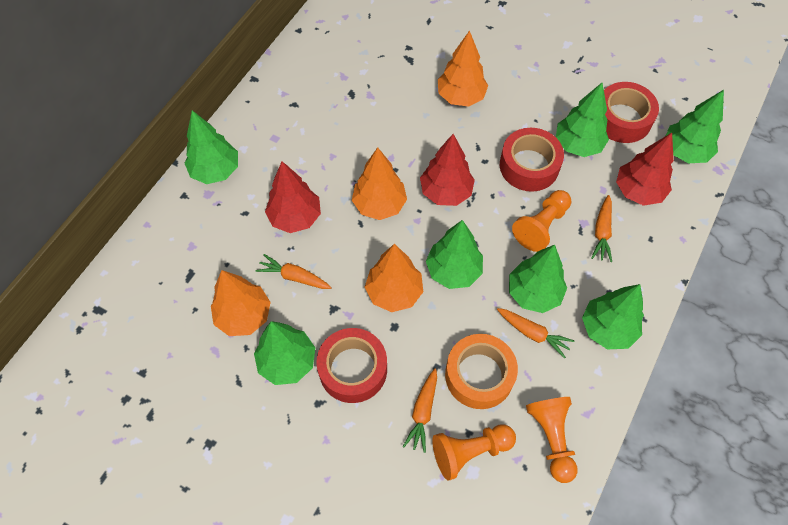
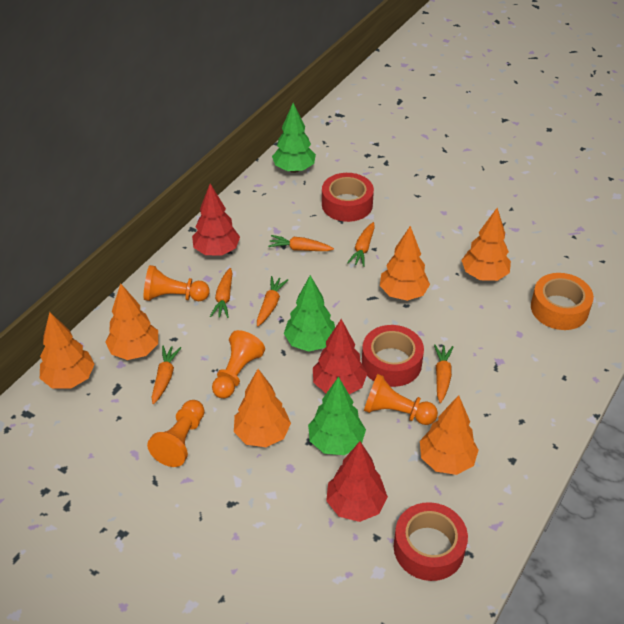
green tree: 7 -> 3
orange carrot: 4 -> 6
orange pawn: 3 -> 4
orange tree: 4 -> 6

